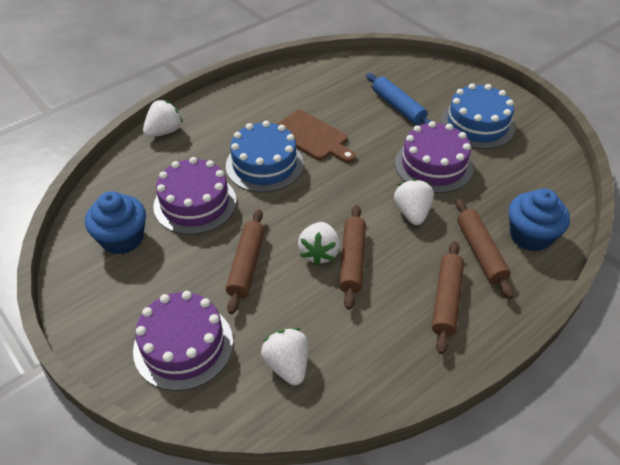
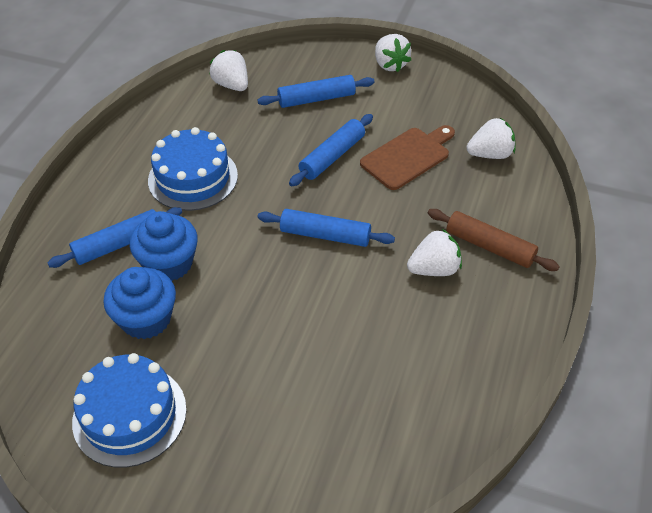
blue rolling pin: 1 -> 4
brown rolling pin: 4 -> 1
purple cake: 3 -> 0

